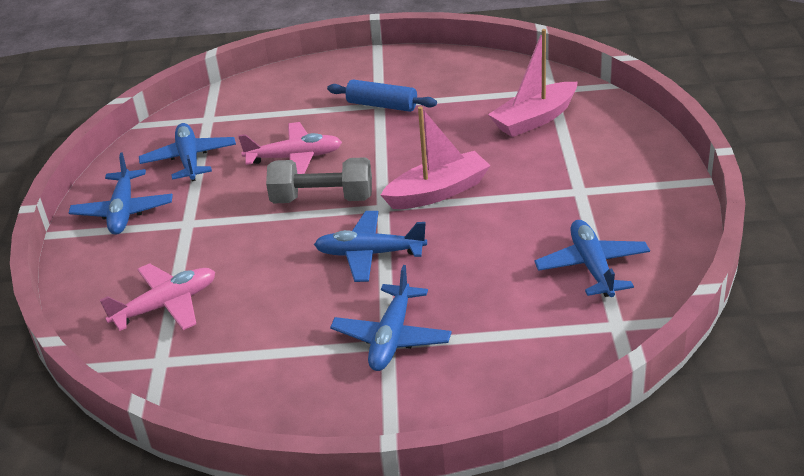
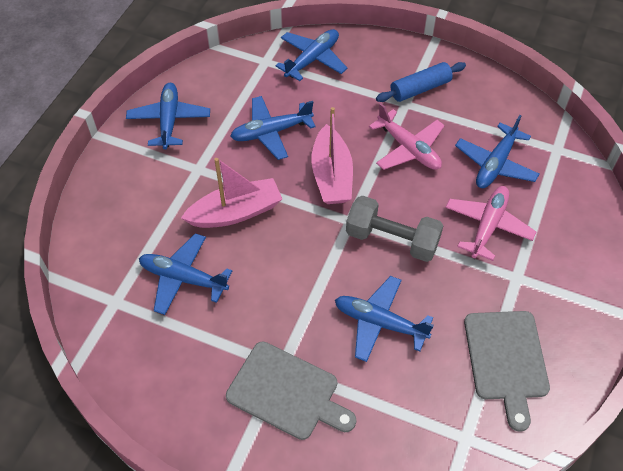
blue plane: 5 -> 6
grey cutting board: 0 -> 2

